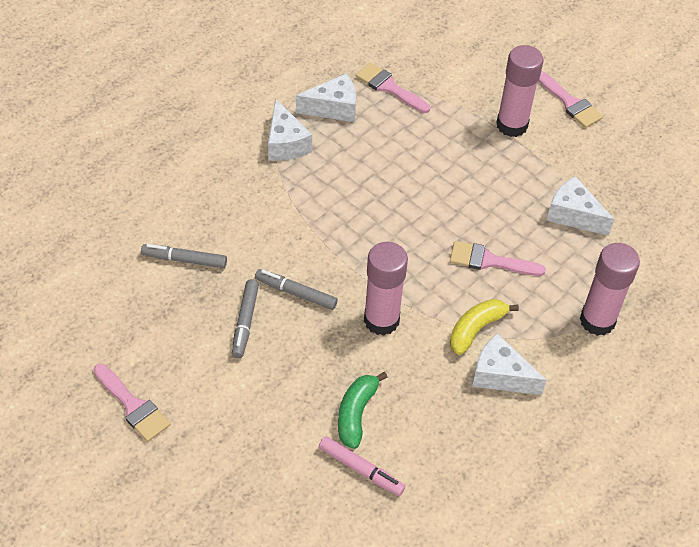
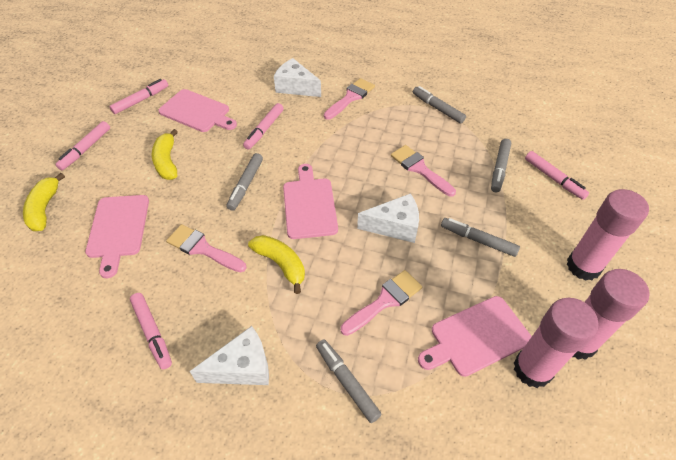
green banana: 1 -> 0
grey marker: 3 -> 5
pink cutting board: 0 -> 4
pink marker: 1 -> 5
white cheese: 4 -> 3
yellow banana: 1 -> 3

